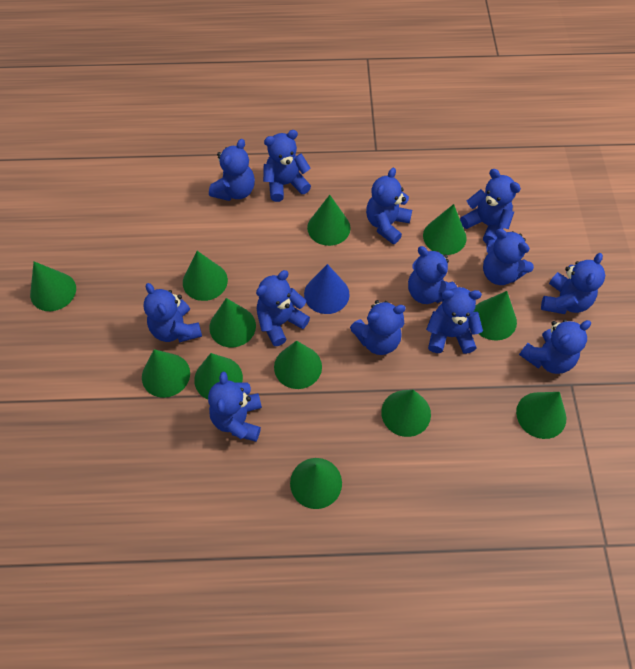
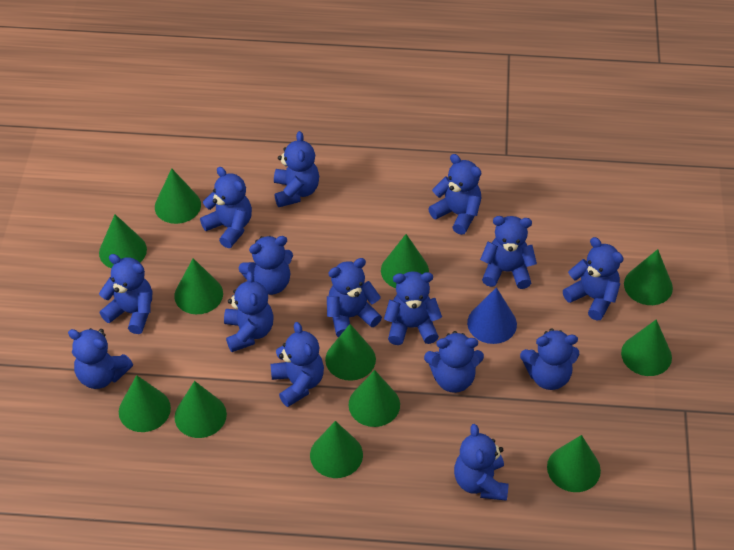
blue teddy bear: 13 -> 15

